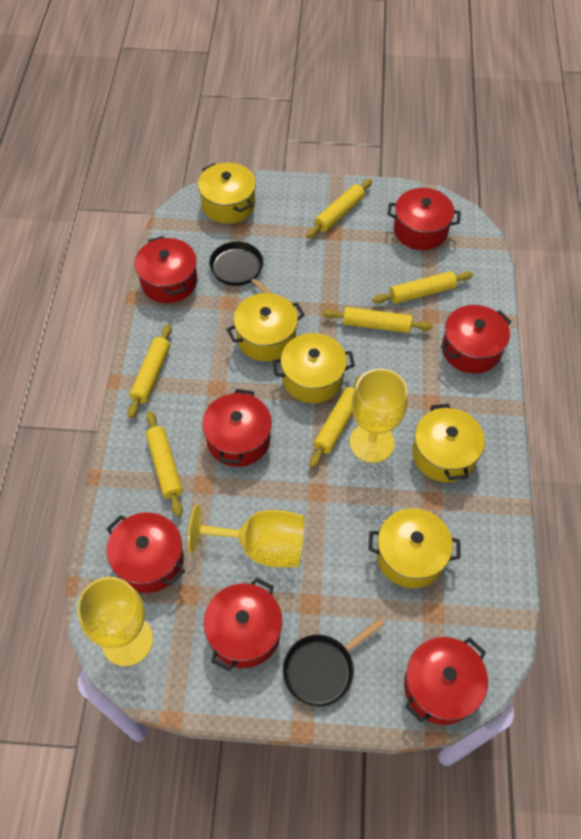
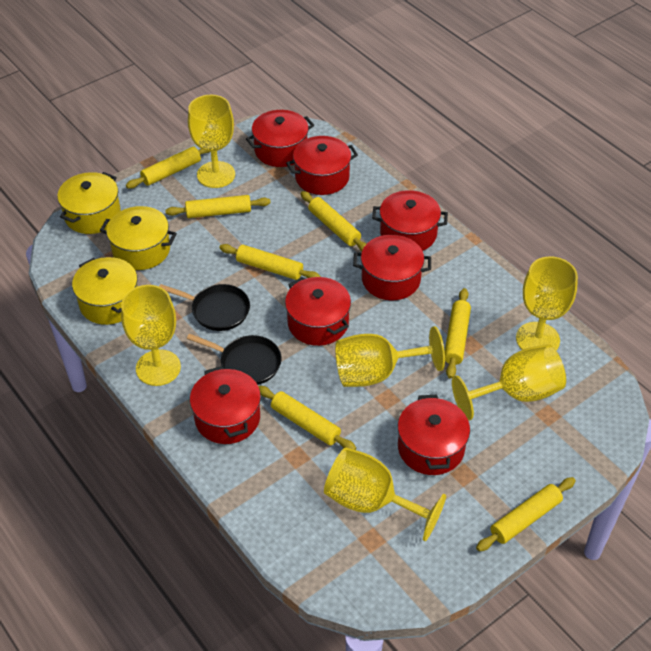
yellow goblet: 3 -> 6
yellow pot: 5 -> 3
yellow rolling pin: 6 -> 7

